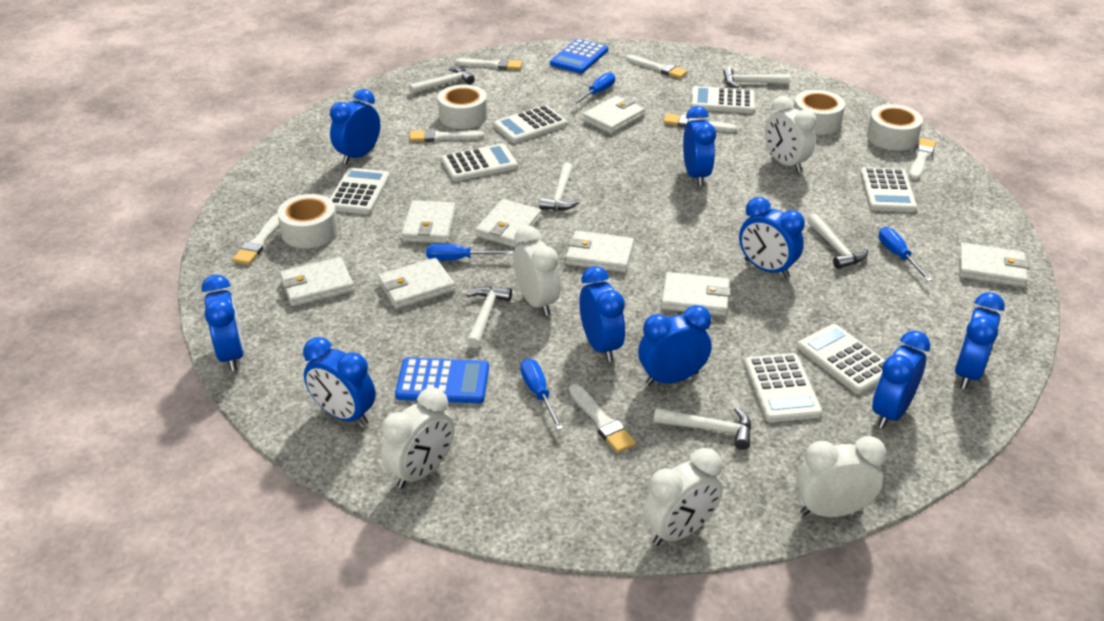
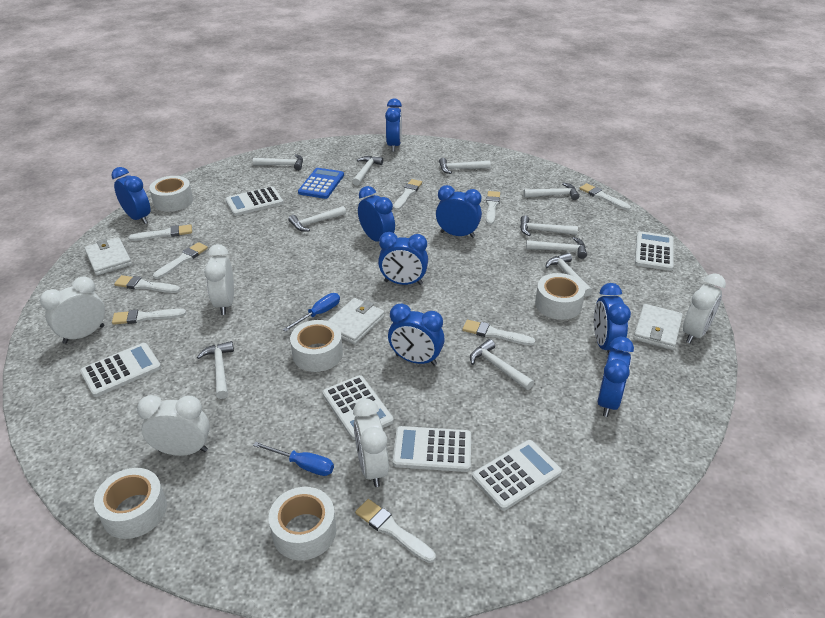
blue calculator: 2 -> 1
blue clock: 9 -> 8
blue screwdriver: 4 -> 2
white brush: 7 -> 9
white calculator: 7 -> 6
white hammer: 6 -> 10
white tape: 4 -> 5
white wallet: 8 -> 3

